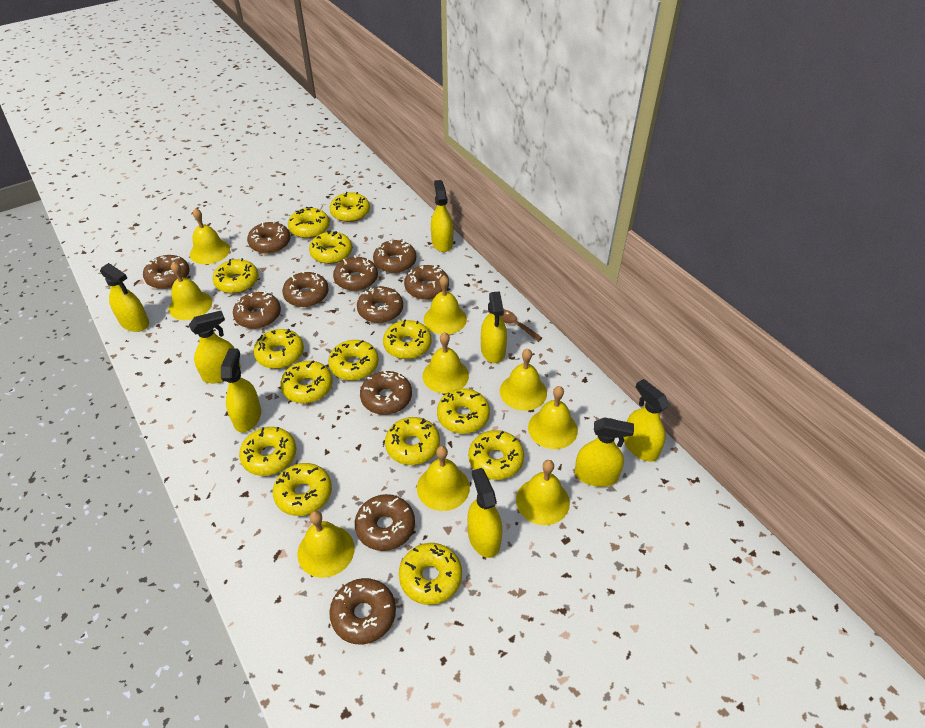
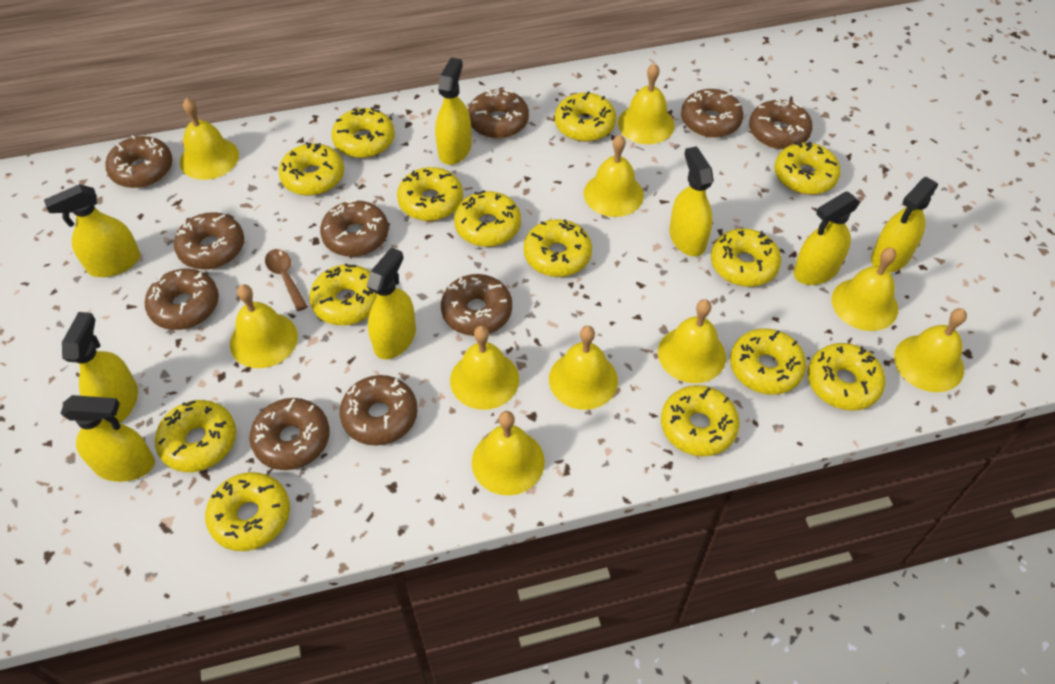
brown donut: 11 -> 10
yellow bell: 9 -> 10

